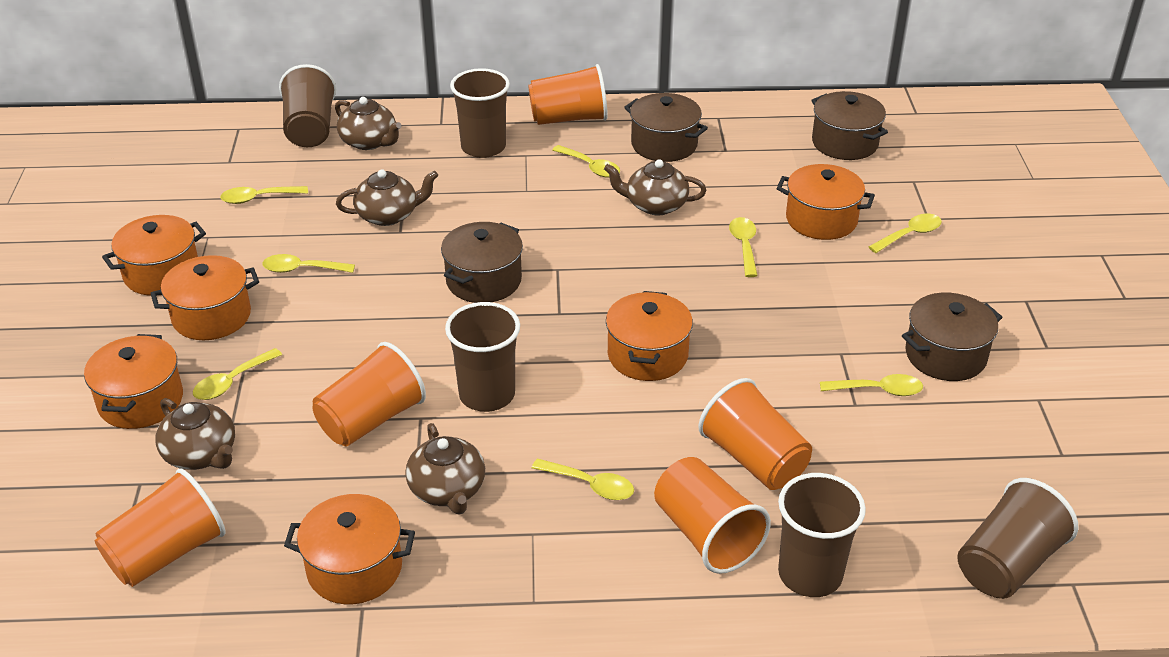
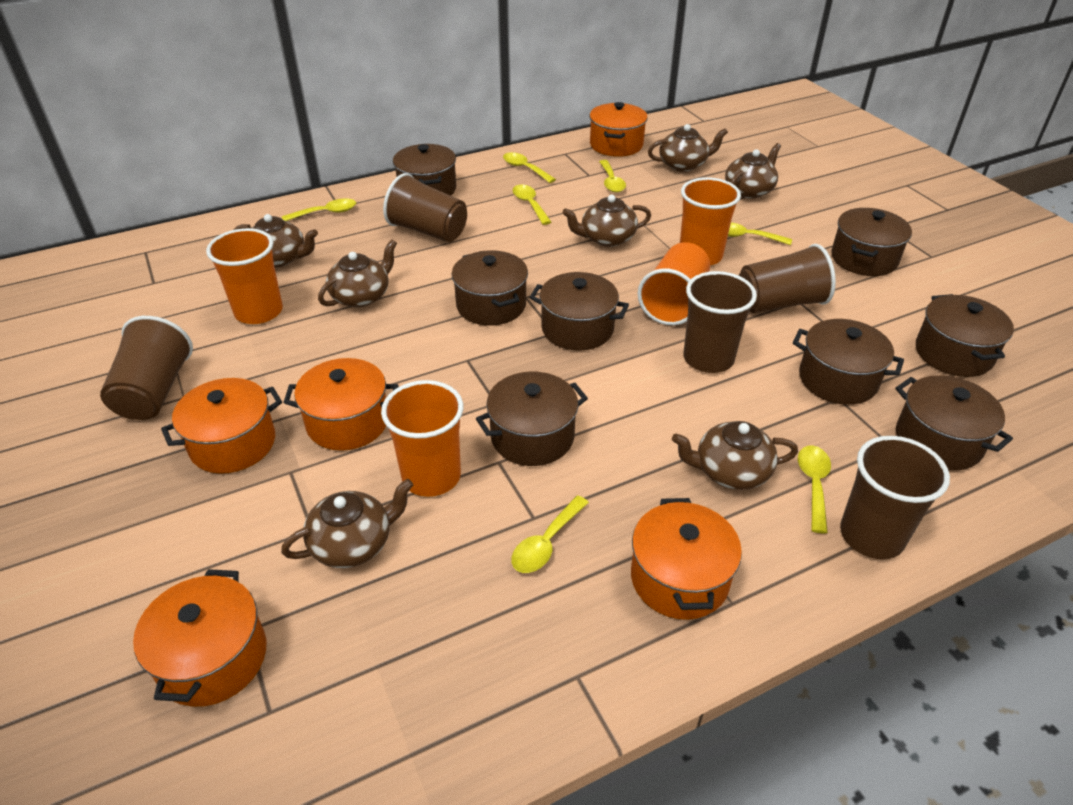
brown pot: 4 -> 8
brown teapot: 5 -> 7
orange cup: 5 -> 4
orange pot: 6 -> 5
yellow spoon: 8 -> 7

